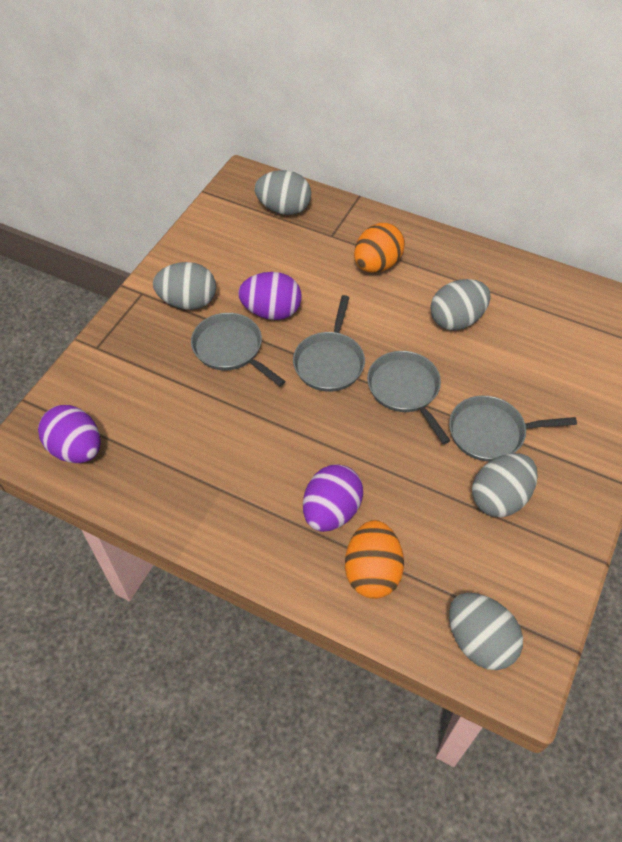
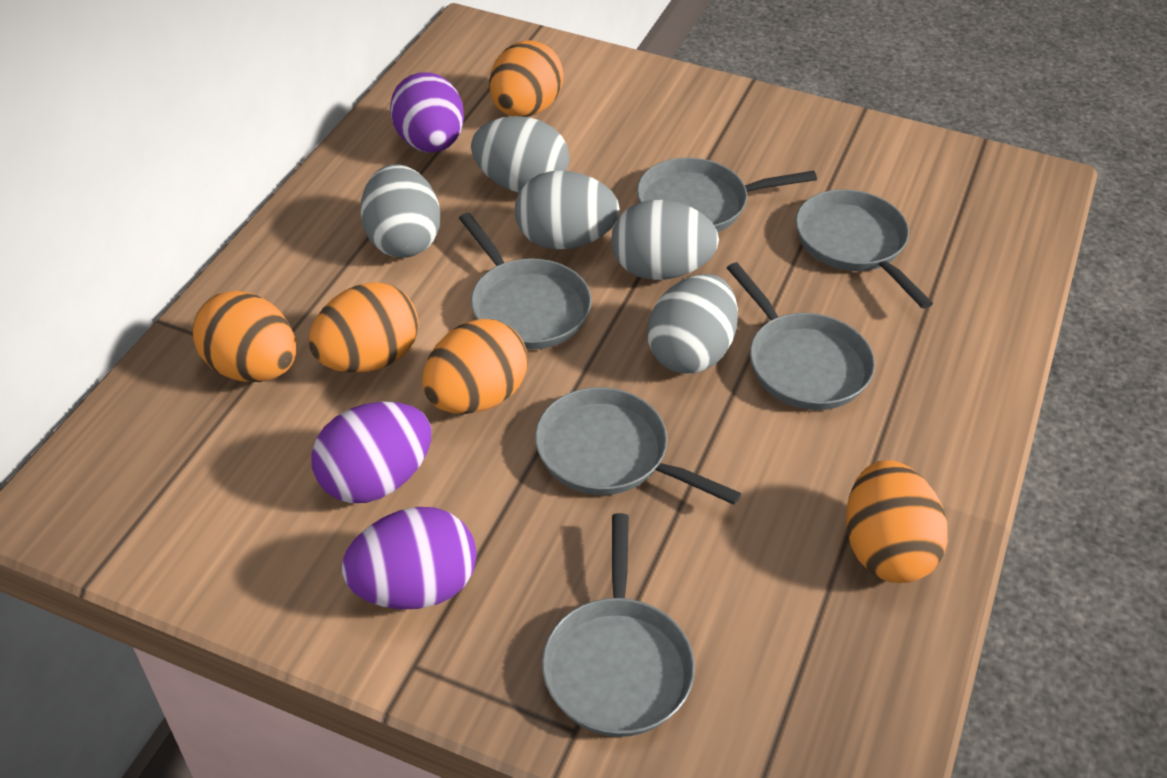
grey pan: 4 -> 6
orange egg: 2 -> 5

